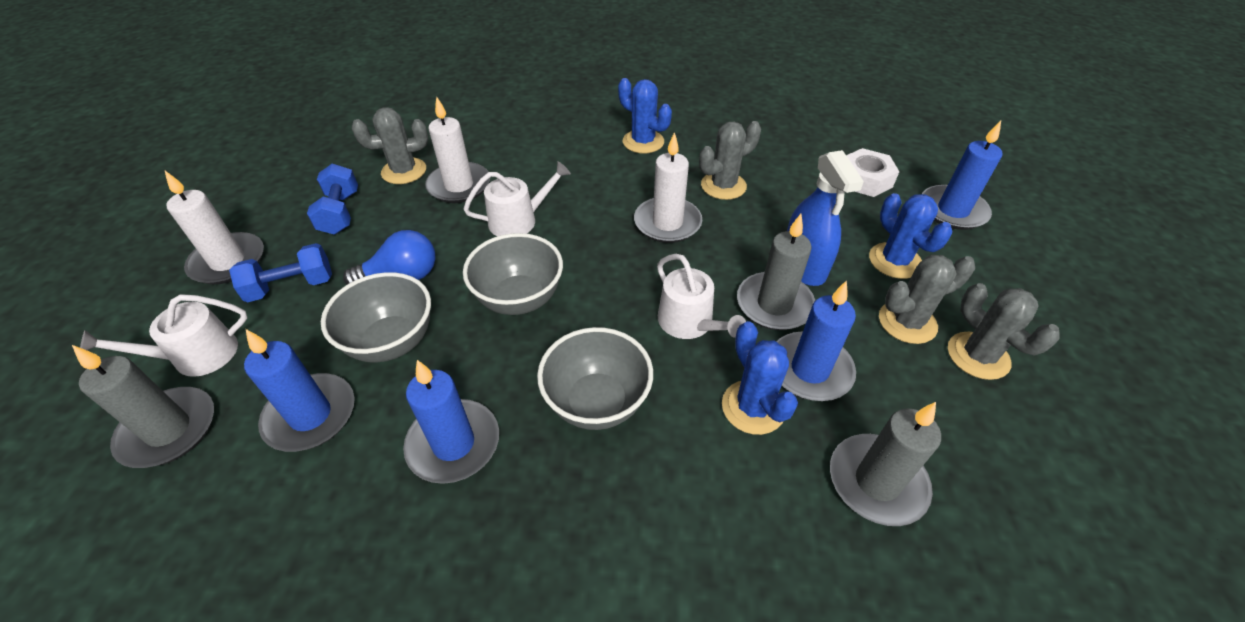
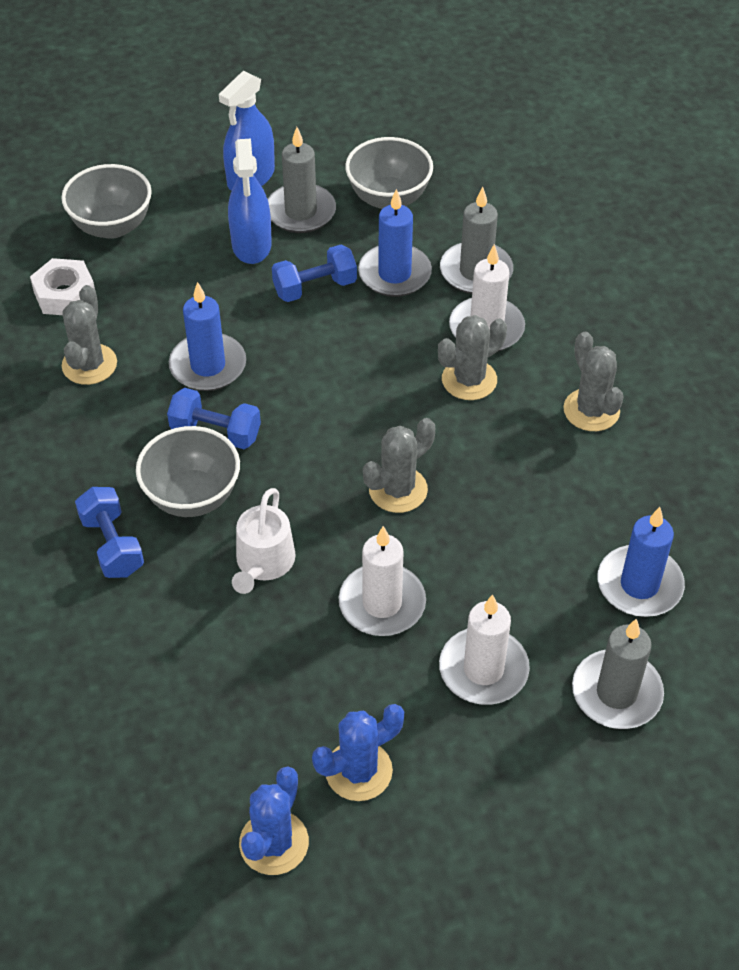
blue cactus: 3 -> 2
blue candle: 4 -> 3
blue dumbbell: 2 -> 3
blue light bulb: 1 -> 0
blue spray bottle: 1 -> 2
white watering can: 3 -> 1

